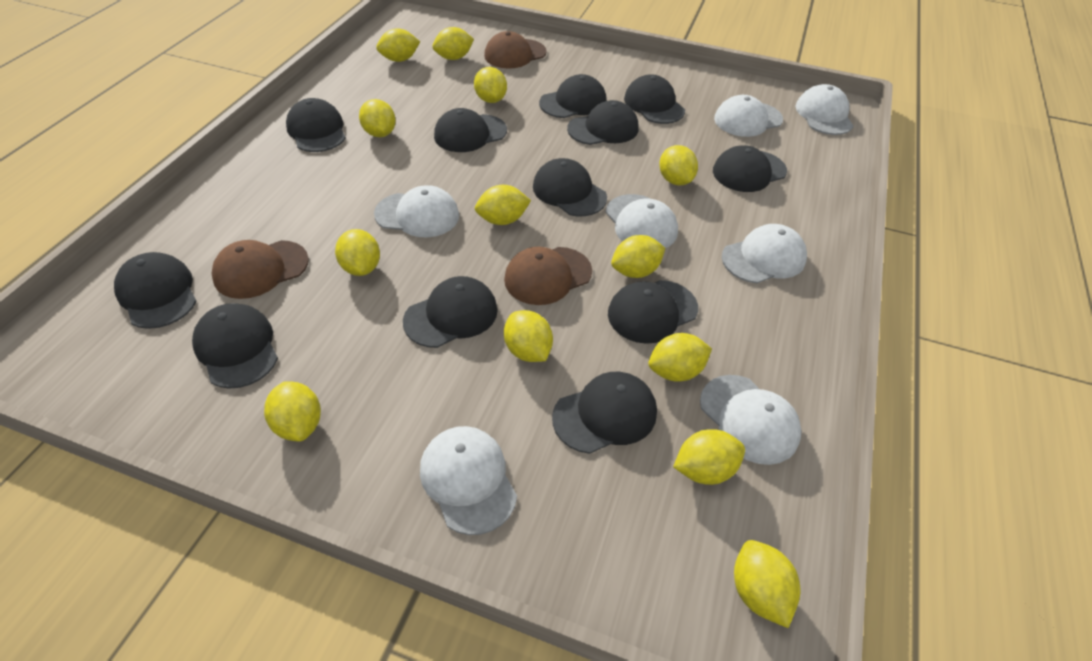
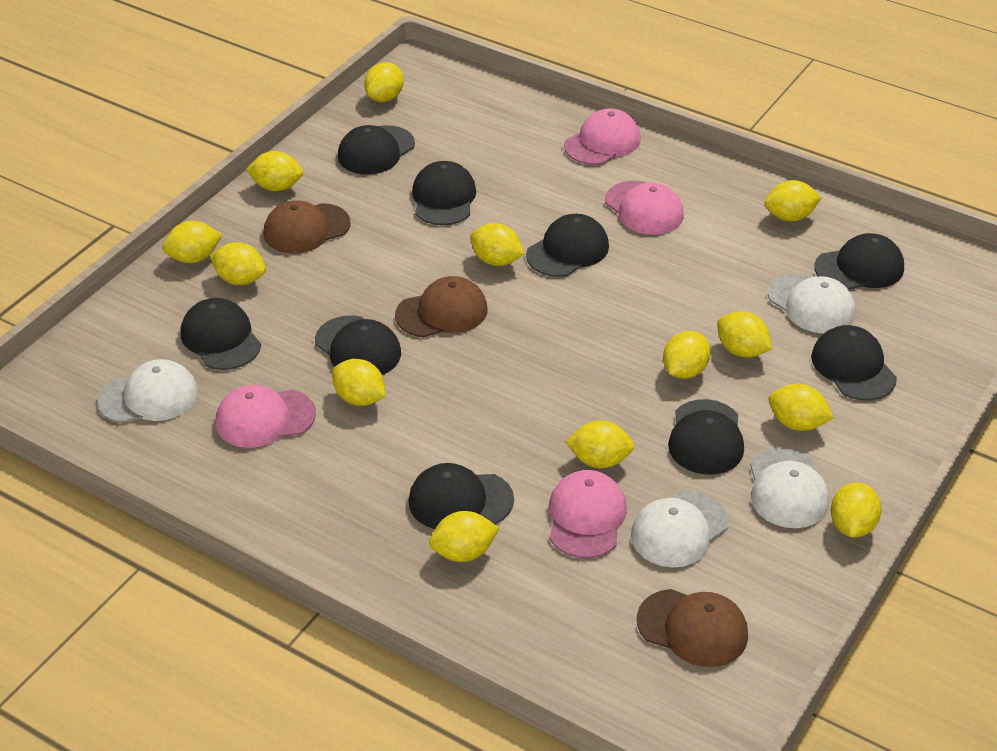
black cap: 12 -> 9
pink cap: 0 -> 4
white cap: 7 -> 4

